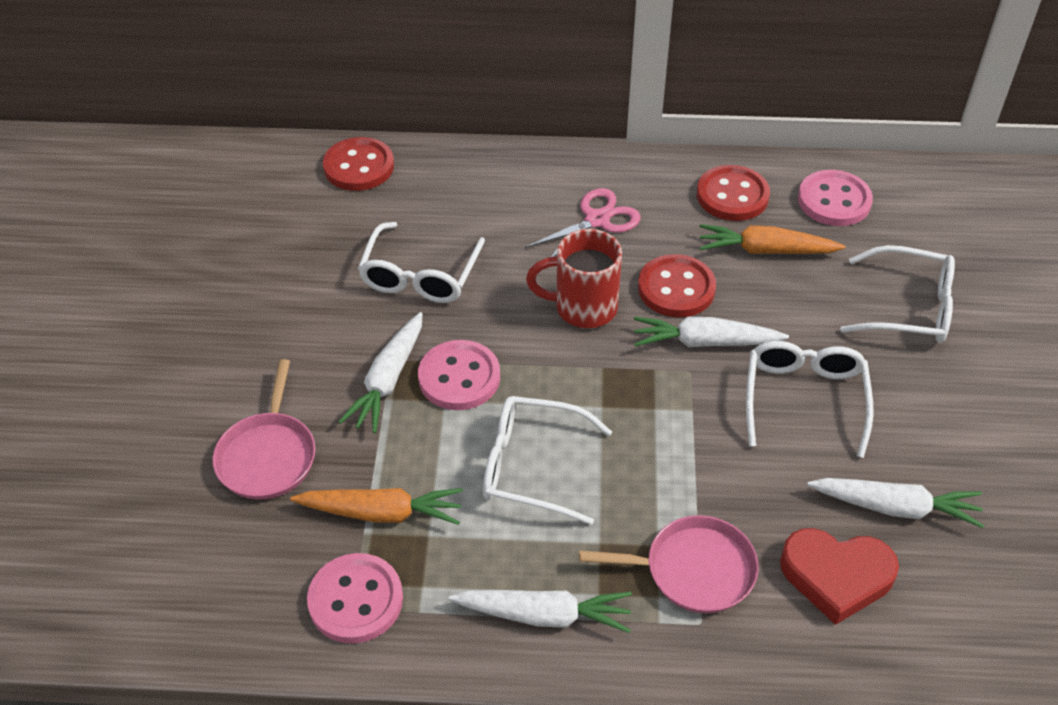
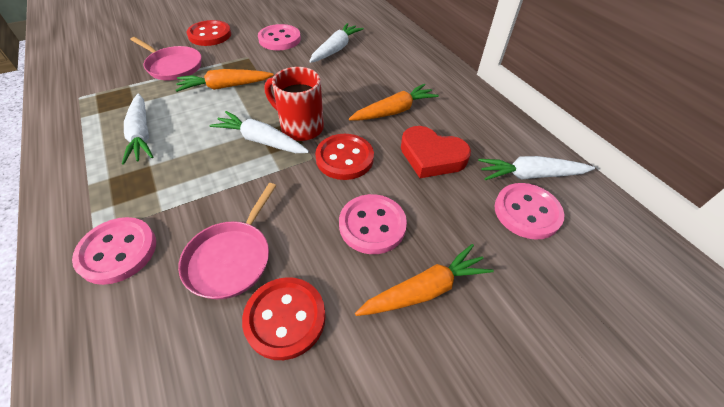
orange carrot: 2 -> 3
pink button: 3 -> 4
pink scissors: 1 -> 0
white glasses: 4 -> 0

